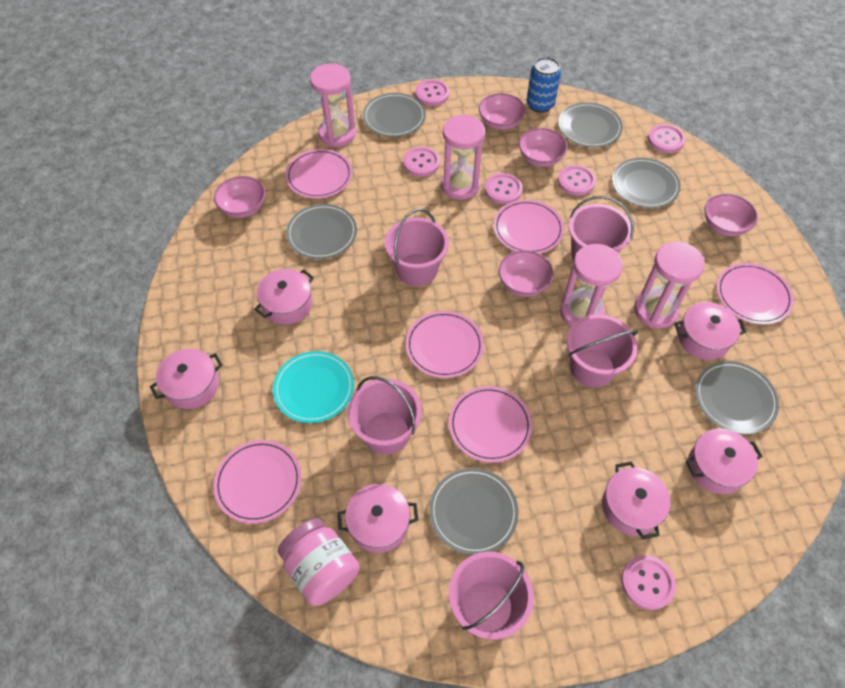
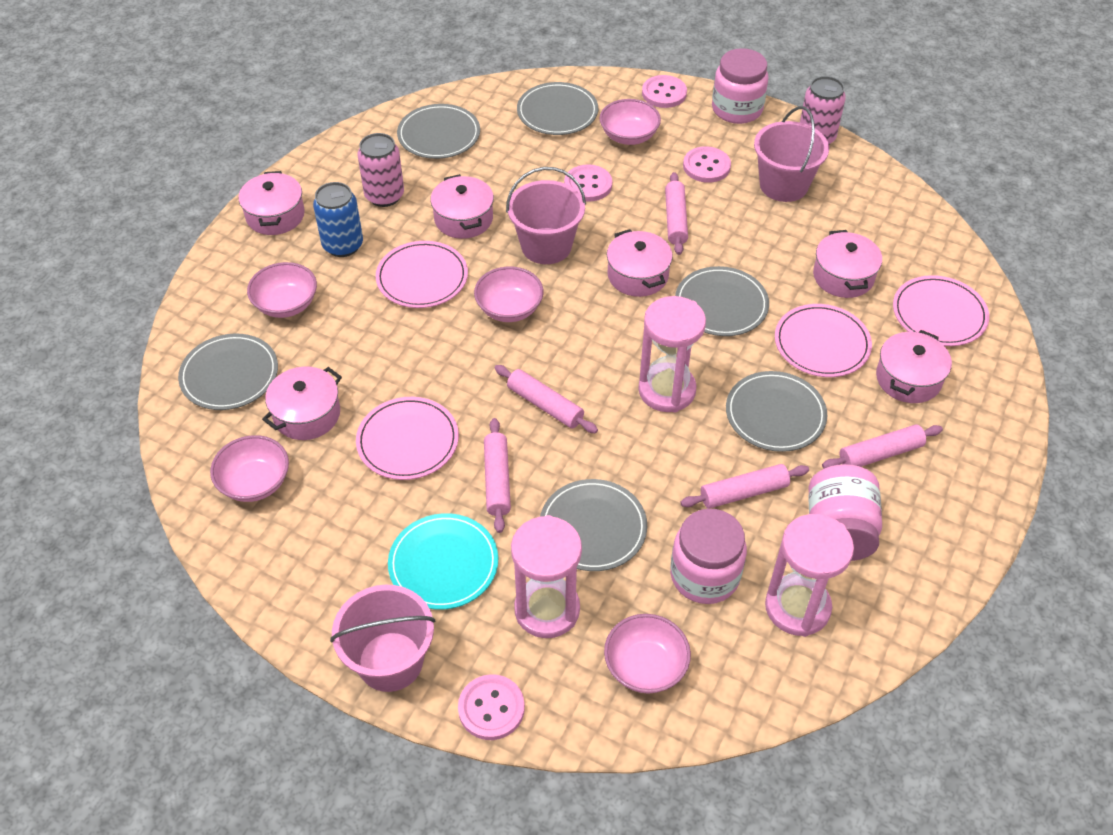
pink bucket: 5 -> 3
pink button: 6 -> 4
pink can: 0 -> 2
pink hourglass: 4 -> 3
pink jar: 1 -> 3
pink plate: 6 -> 4
pink rolling pin: 0 -> 5

